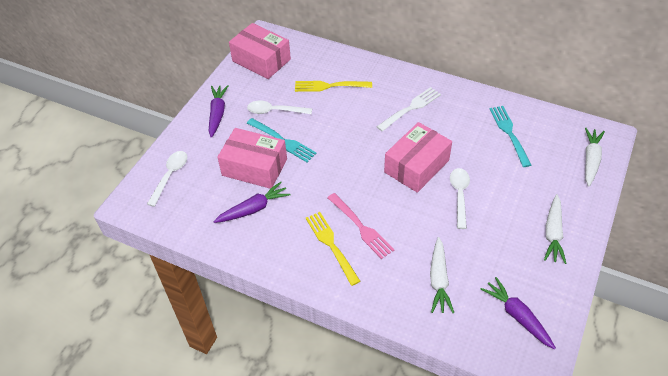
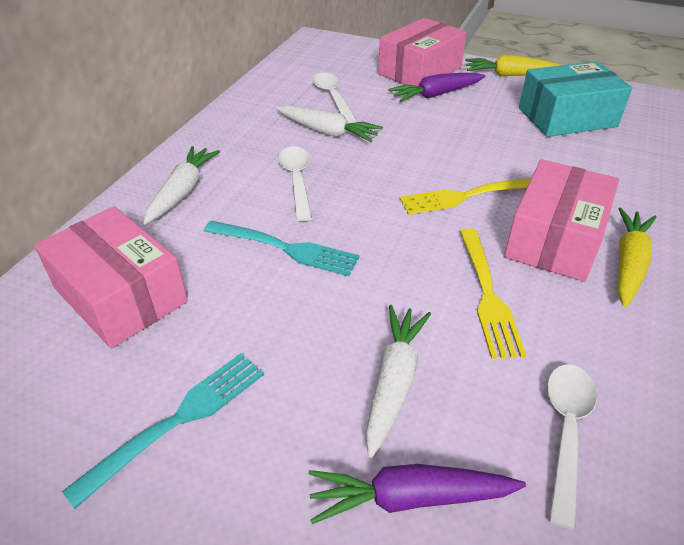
pink fork: 1 -> 0
purple carrot: 3 -> 2
turquoise box: 0 -> 1
white fork: 1 -> 0
yellow carrot: 0 -> 2

